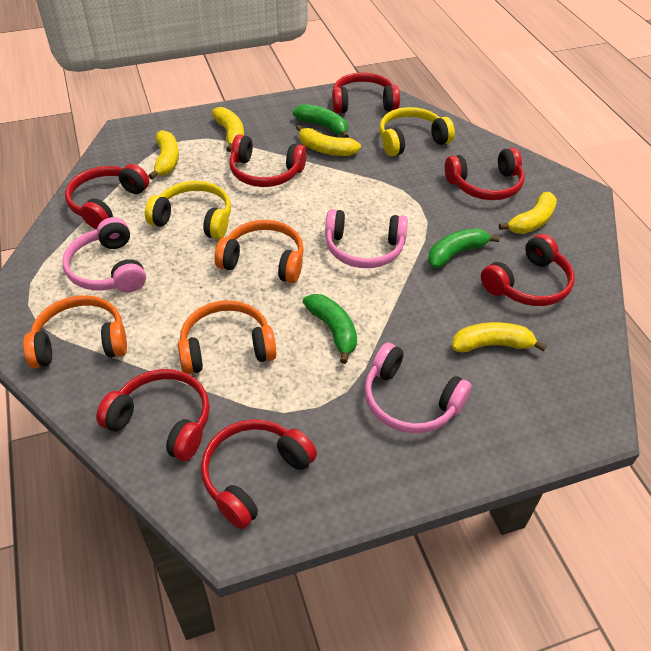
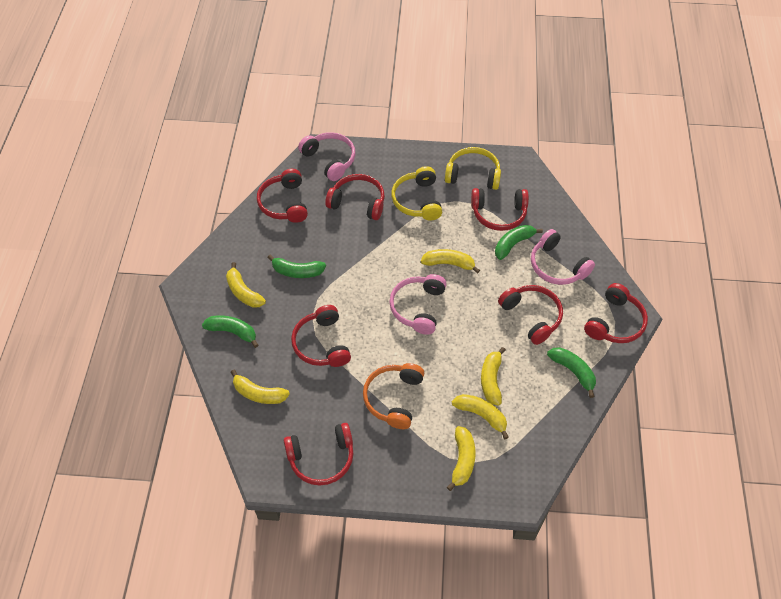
green banana: 3 -> 4
orange headphones: 3 -> 1
yellow banana: 5 -> 6

